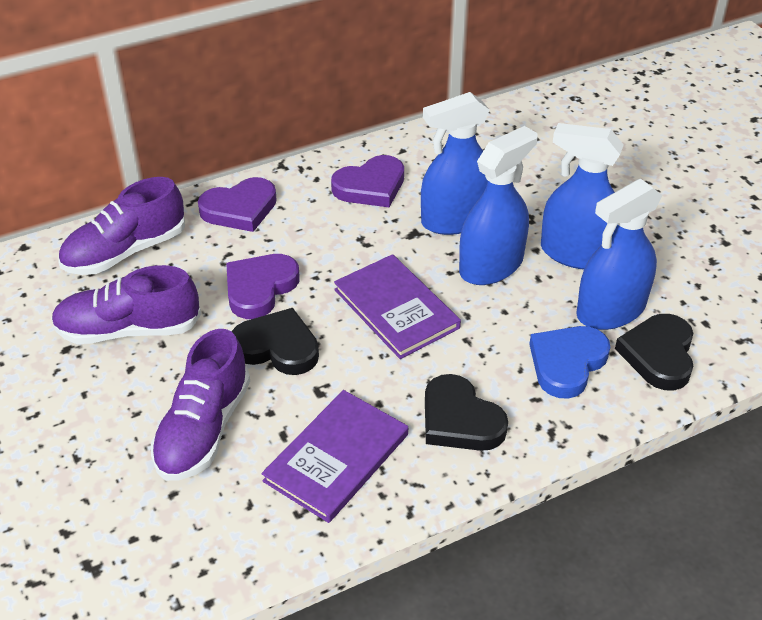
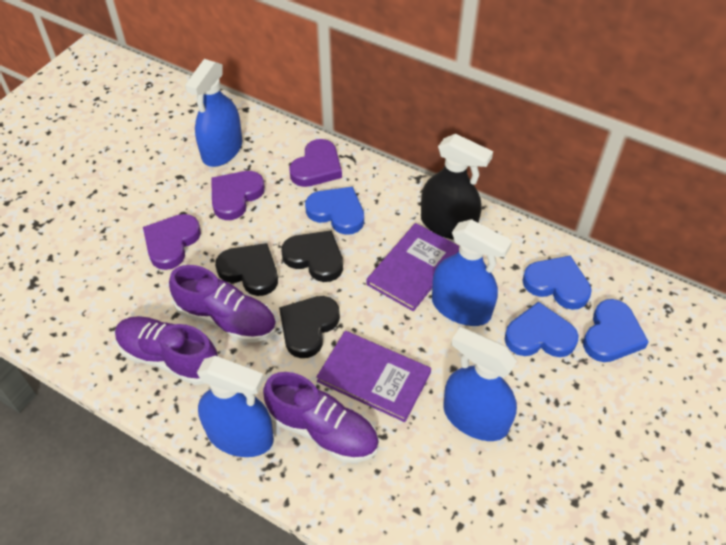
black spray bottle: 0 -> 1
blue heart: 1 -> 4

